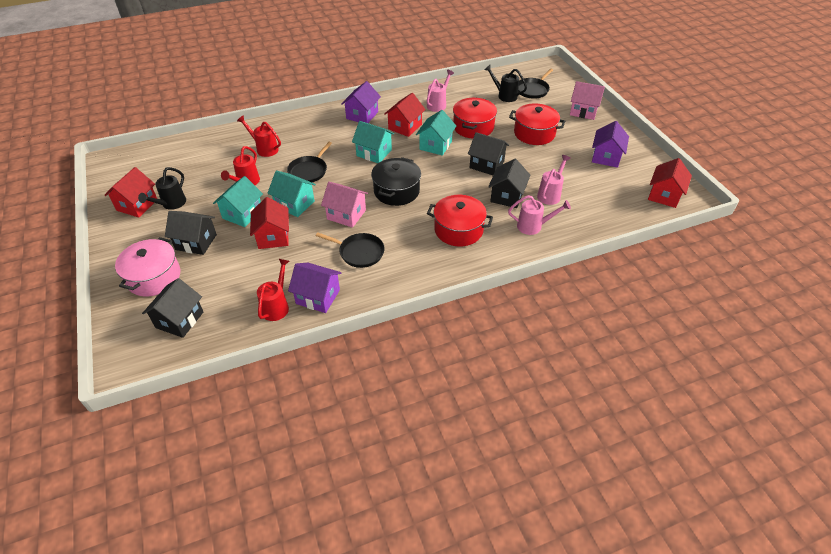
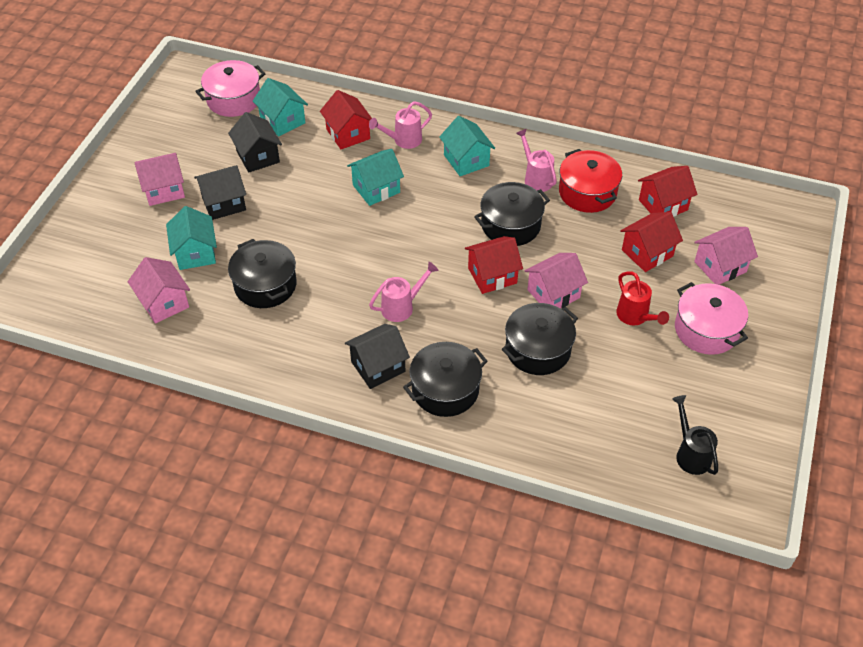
black house: 4 -> 3
black pan: 3 -> 0
black pot: 1 -> 4
black watering can: 2 -> 1
pink house: 2 -> 4
pink pot: 1 -> 2
purple house: 3 -> 0
red pot: 3 -> 1
red watering can: 3 -> 1

